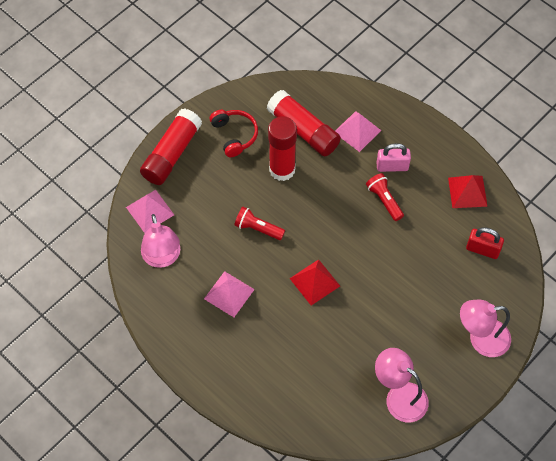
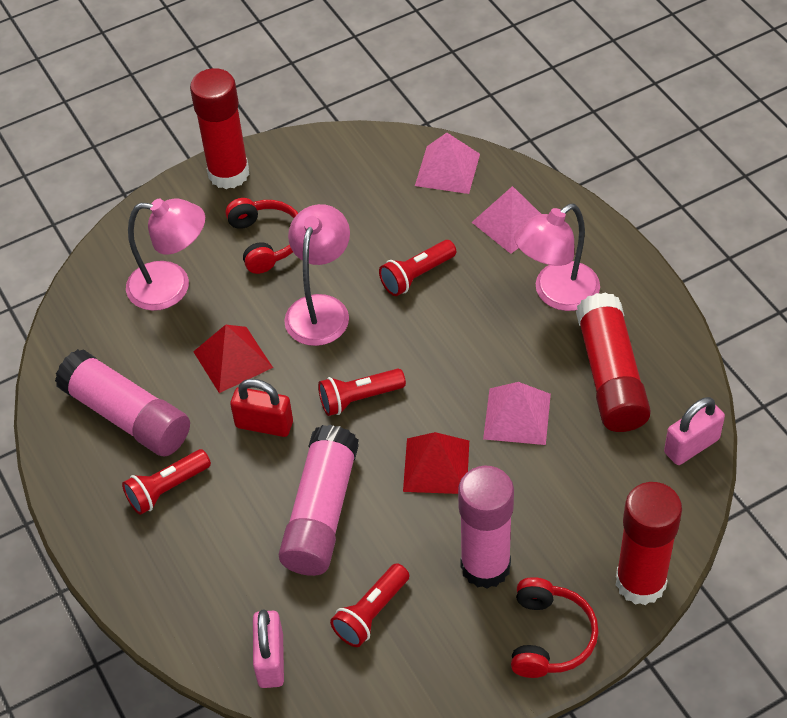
pink glue stick: 0 -> 3
pink padlock: 1 -> 2
red flashlight: 2 -> 4
red headphones: 1 -> 2

